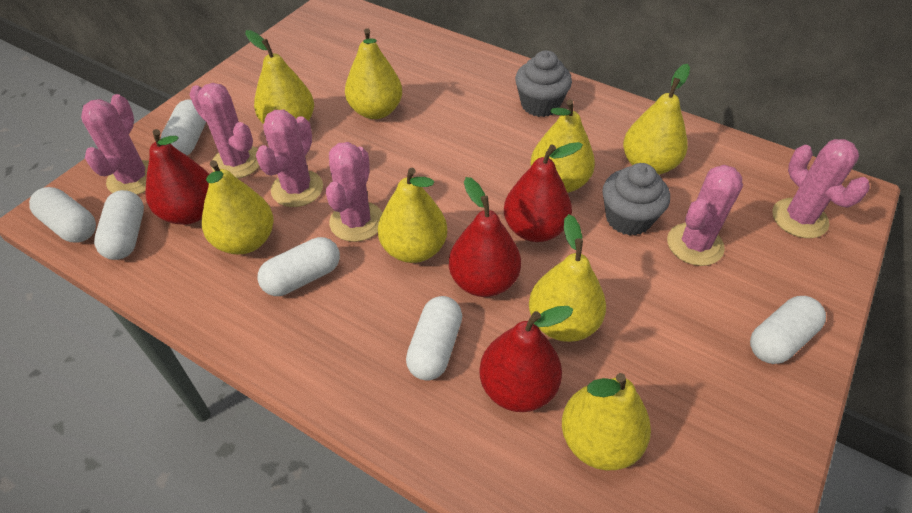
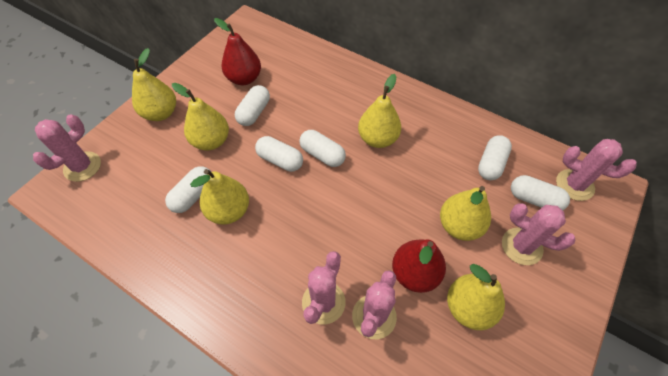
grey cupcake: 2 -> 0
pink cactus: 6 -> 5
red pear: 4 -> 2
yellow pear: 8 -> 6

